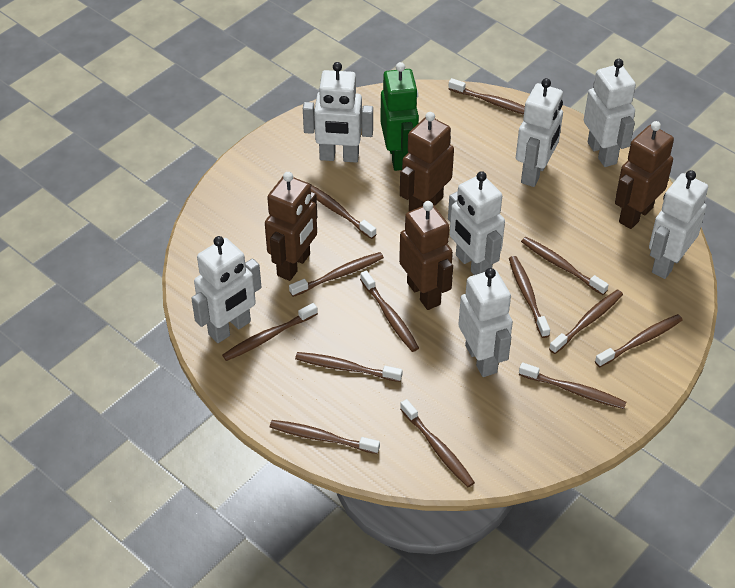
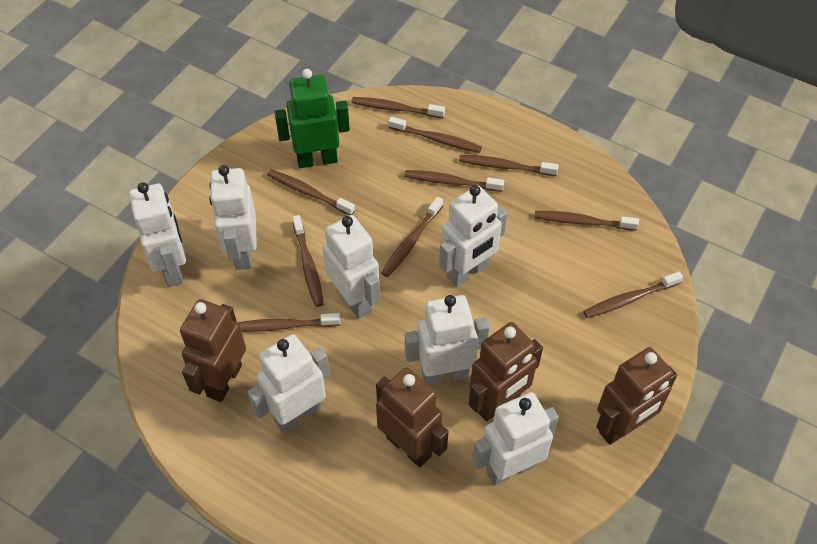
brown toothbrush: 13 -> 10

